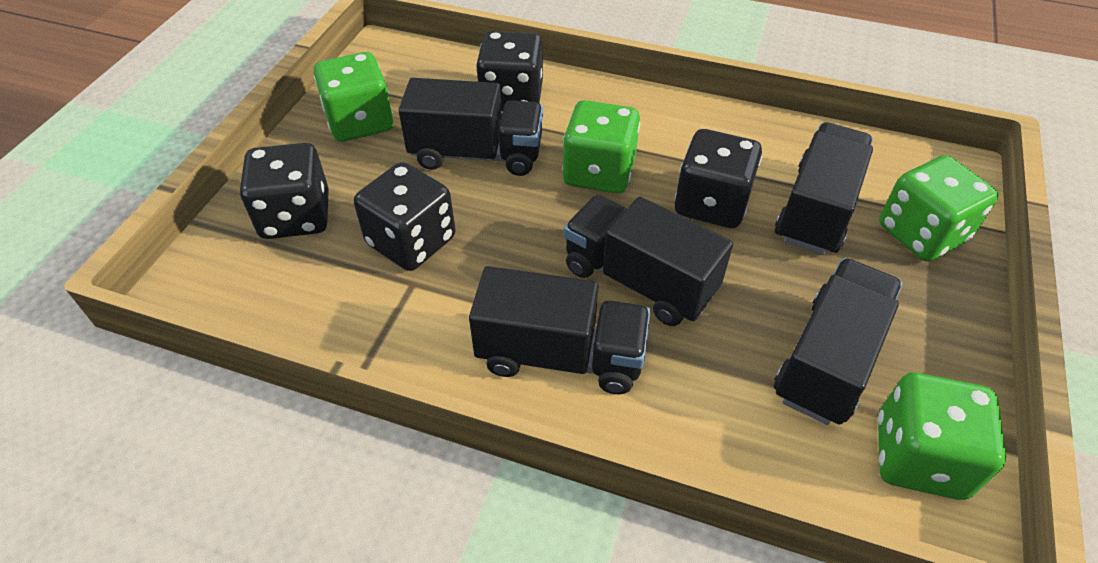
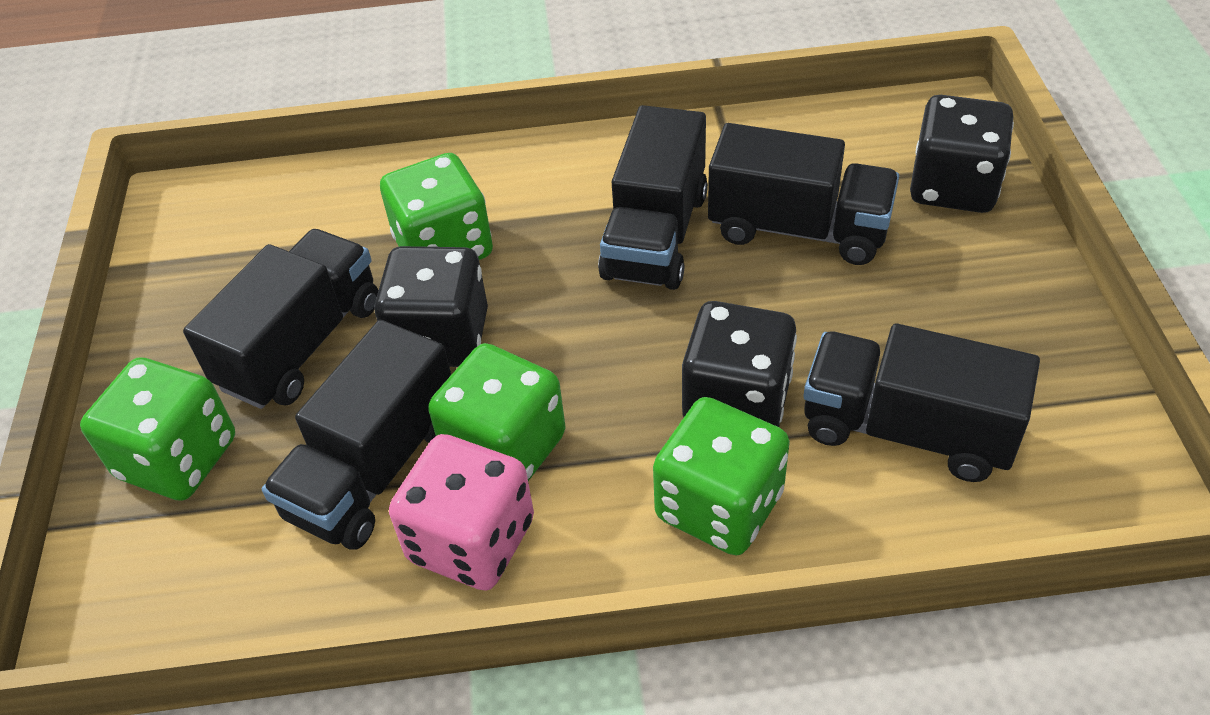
black dice: 4 -> 3
pink dice: 0 -> 1

